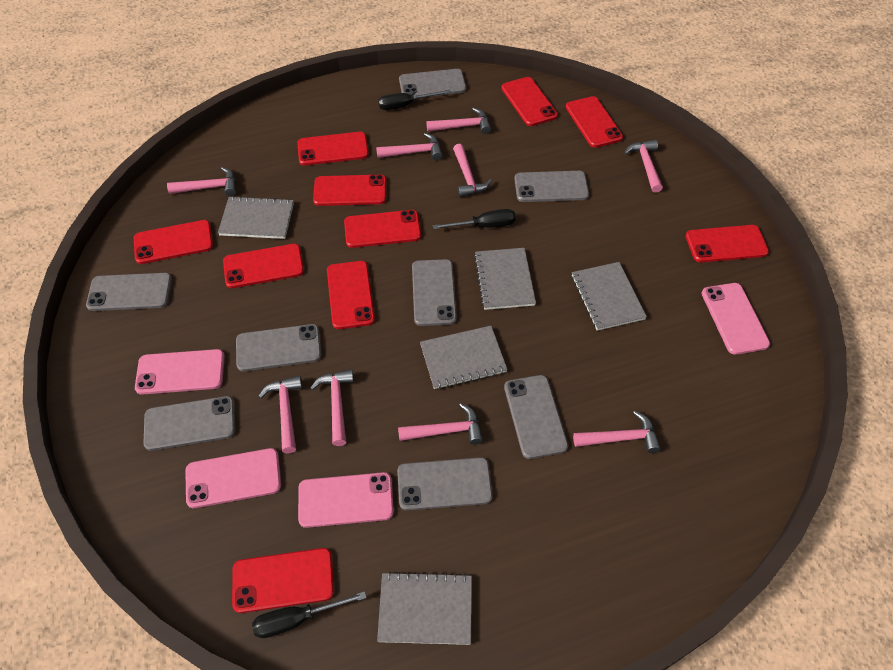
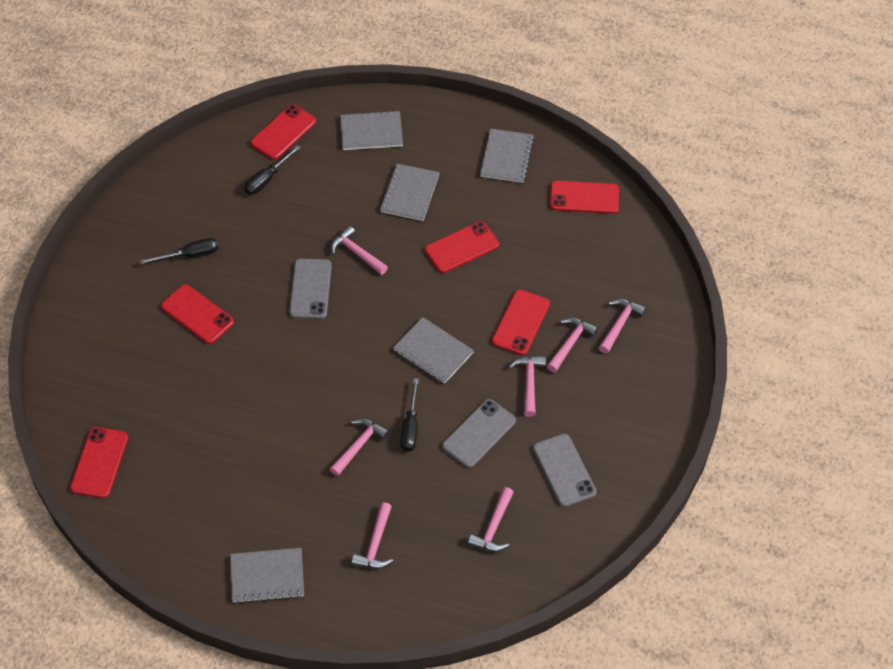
grey phone: 8 -> 3
pink hammer: 9 -> 7
pink phone: 4 -> 0
red phone: 10 -> 6

